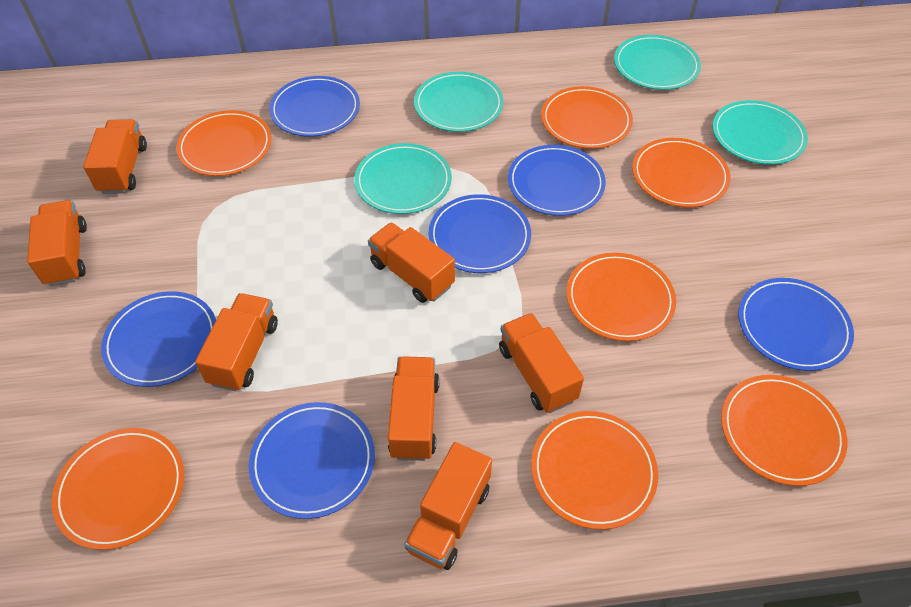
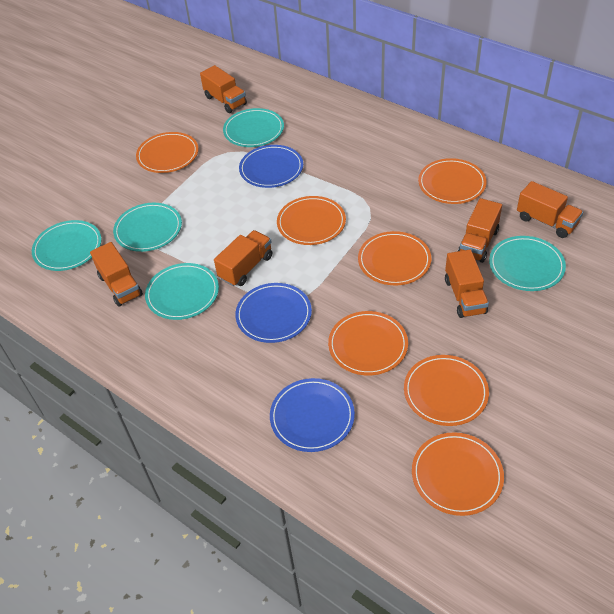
blue plate: 6 -> 3
orange truck: 7 -> 6
turquoise plate: 4 -> 5

